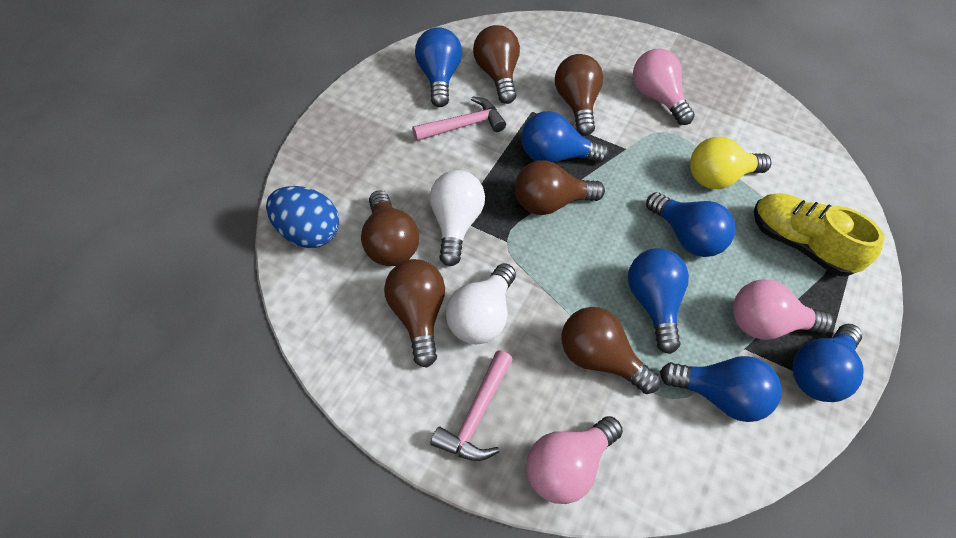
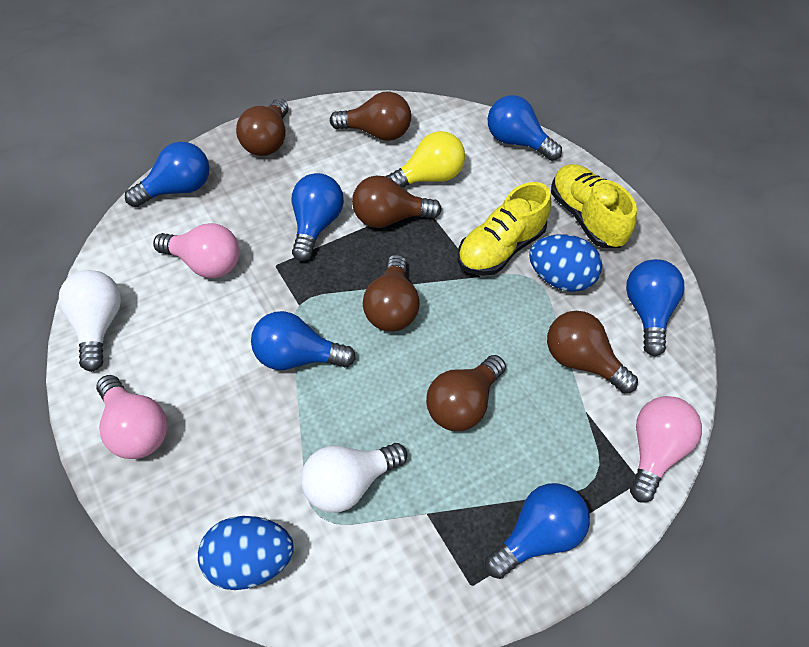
blue egg: 1 -> 2
pink hammer: 2 -> 0
yellow shoe: 1 -> 2

